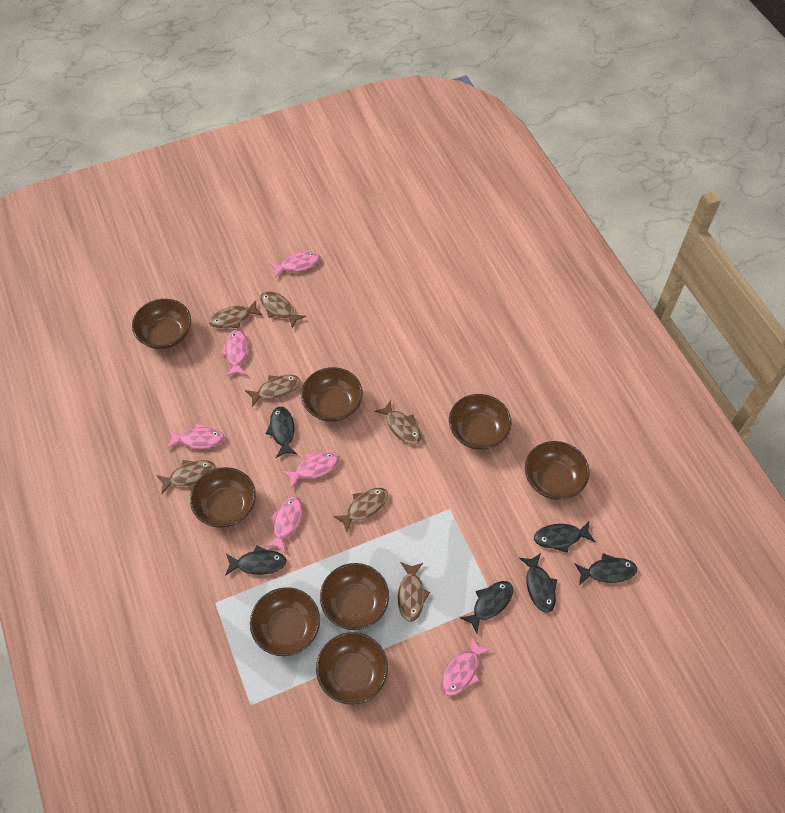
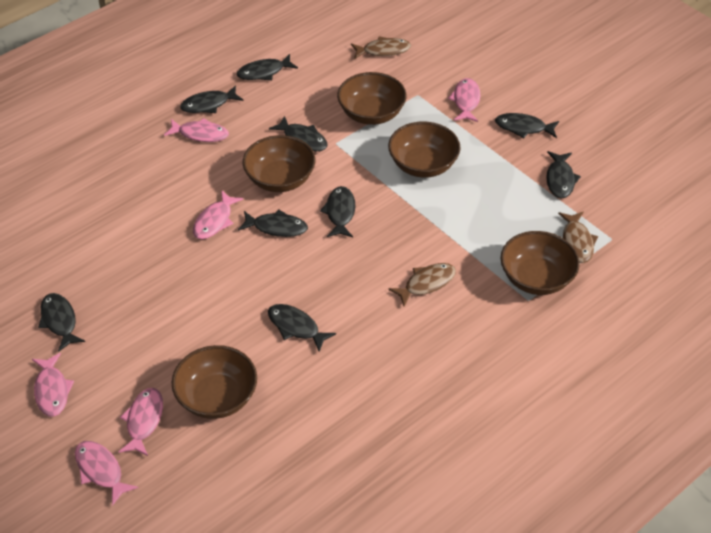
black fish: 6 -> 9
brown bowl: 8 -> 5
brown fish: 7 -> 3

